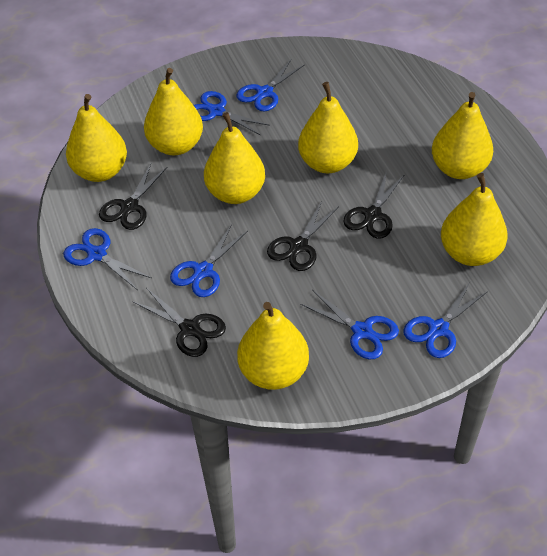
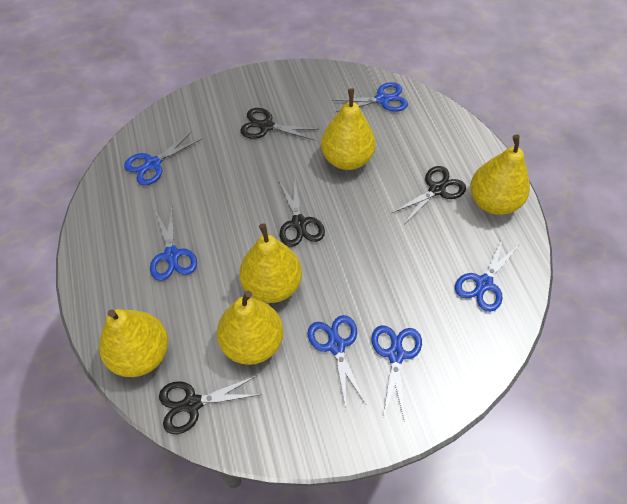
yellow pear: 7 -> 5

